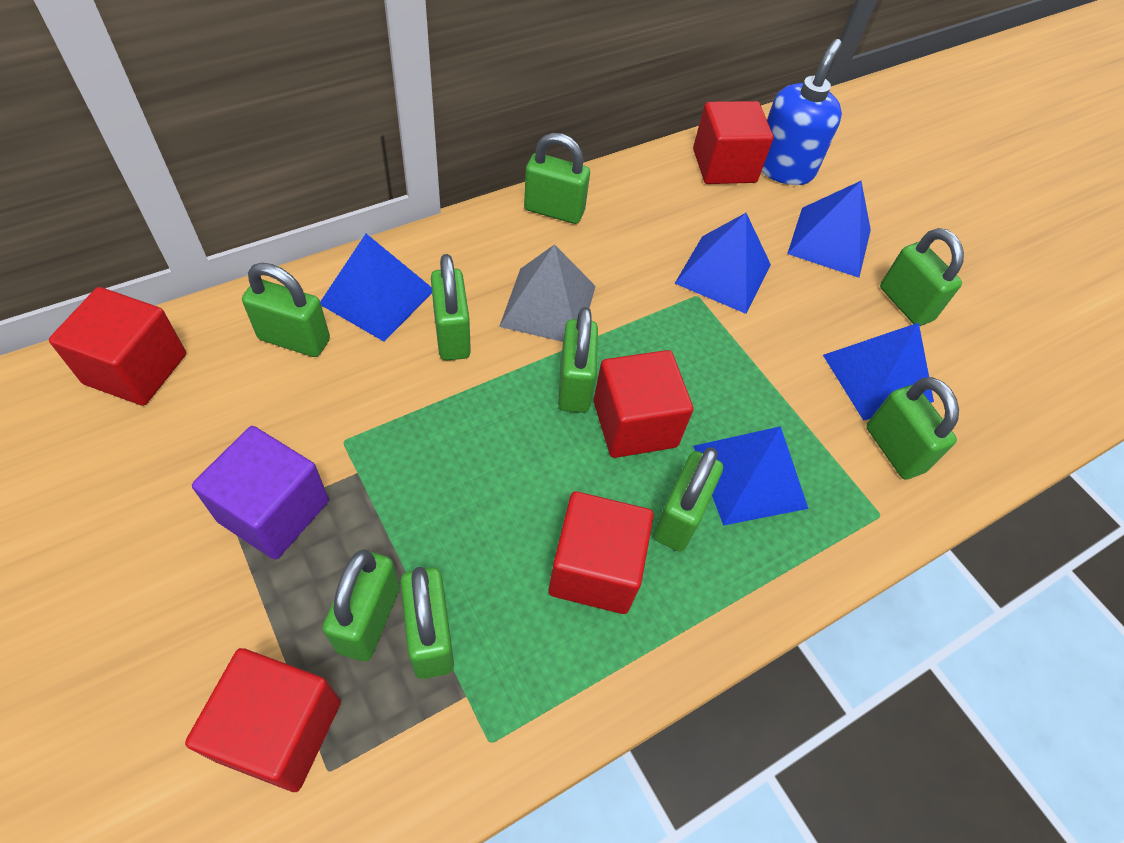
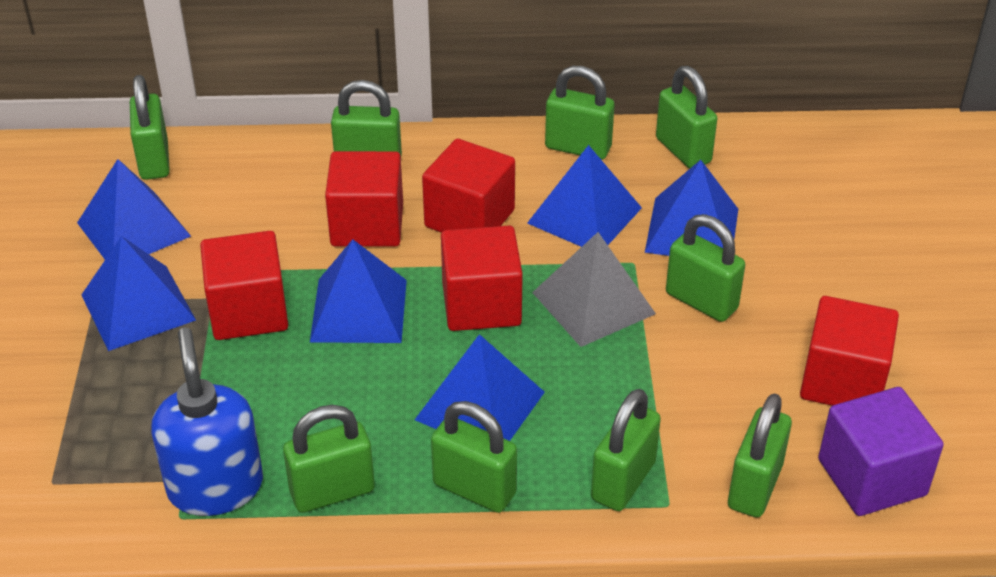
blue pyramid: 5 -> 6

